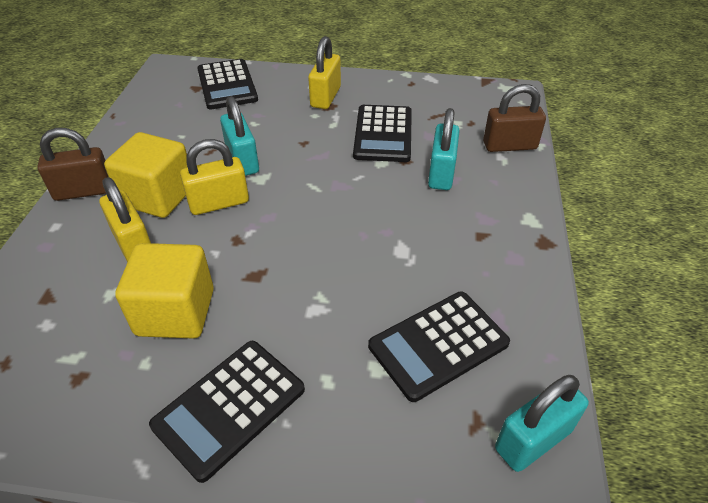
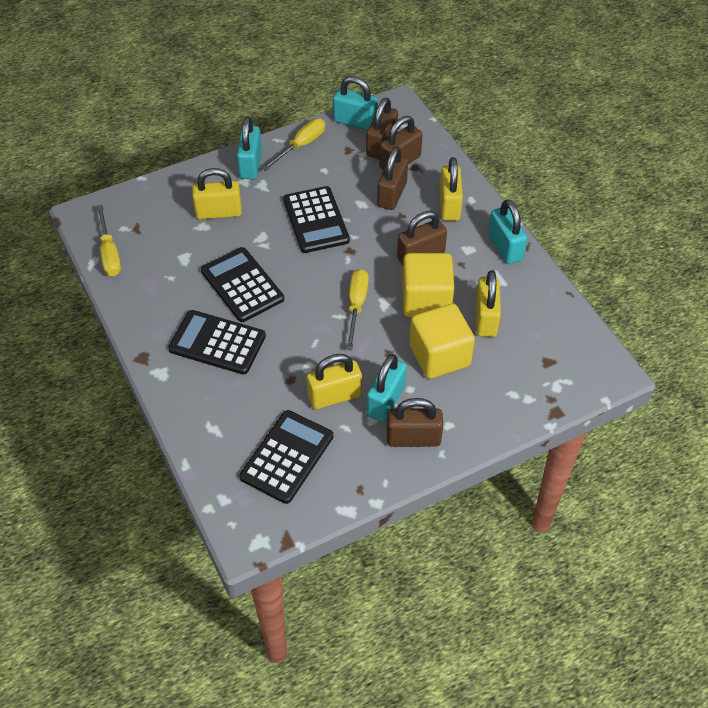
brown padlock: 2 -> 5
turquoise padlock: 3 -> 4
yellow padlock: 3 -> 4
yellow screwdriver: 0 -> 3

